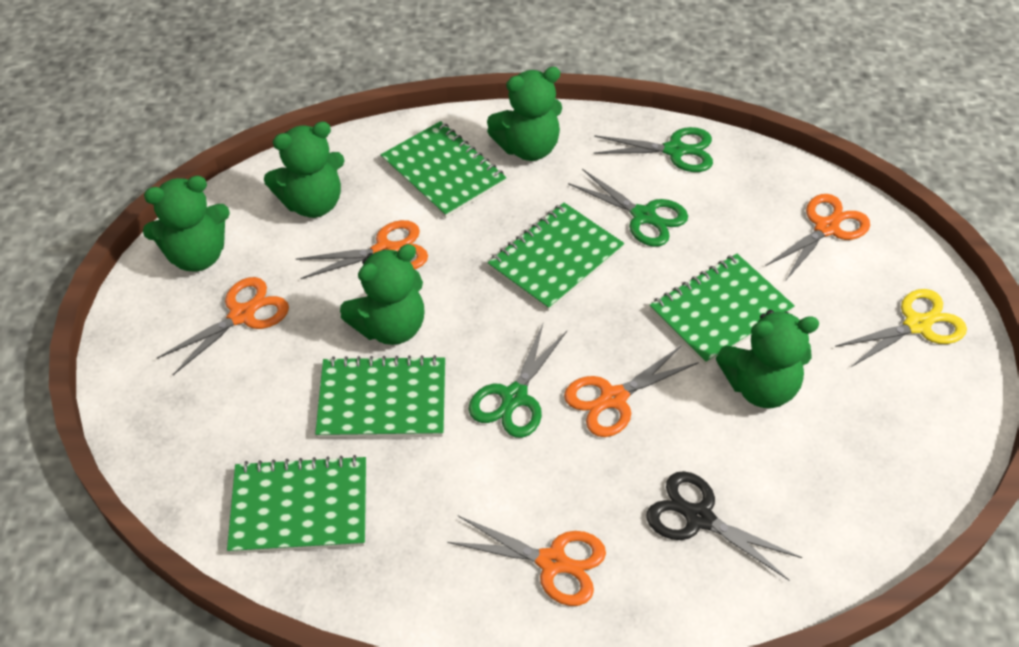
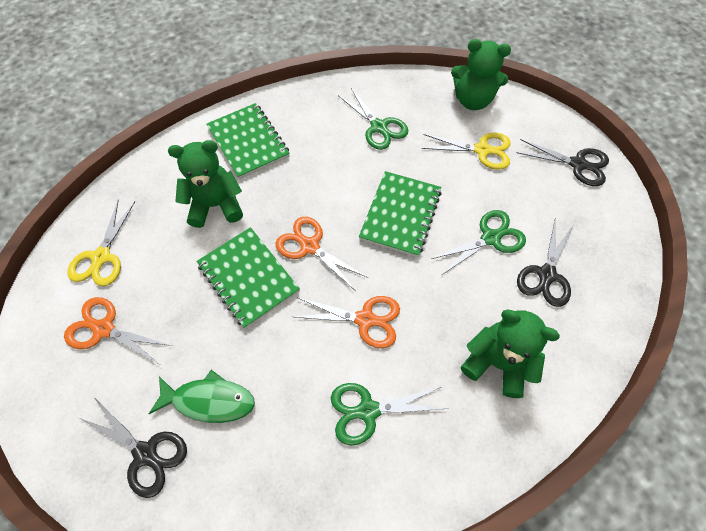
black scissors: 1 -> 3
green fish: 0 -> 1
green notebook: 5 -> 3
green teddy bear: 5 -> 3
orange scissors: 5 -> 3
yellow scissors: 1 -> 2

